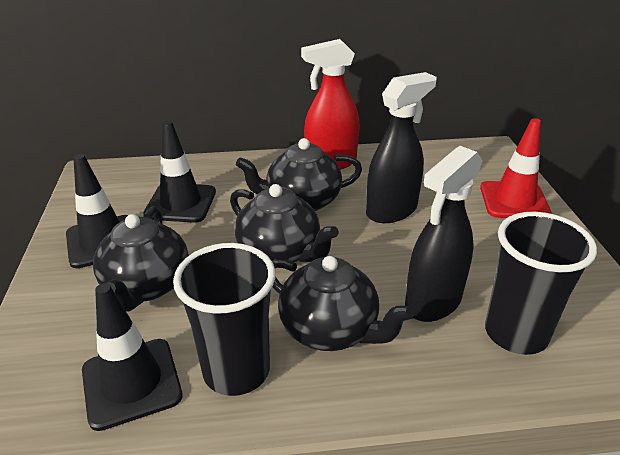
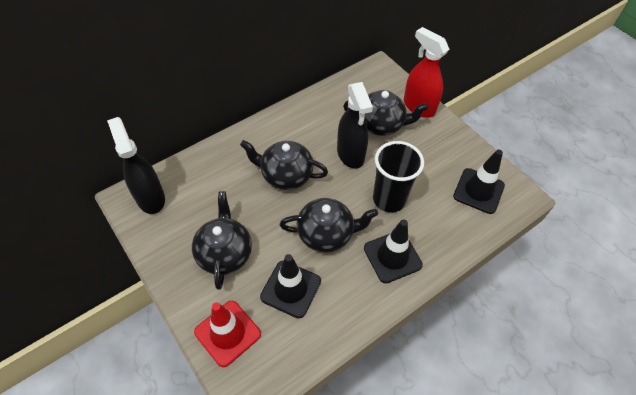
black cup: 2 -> 1

